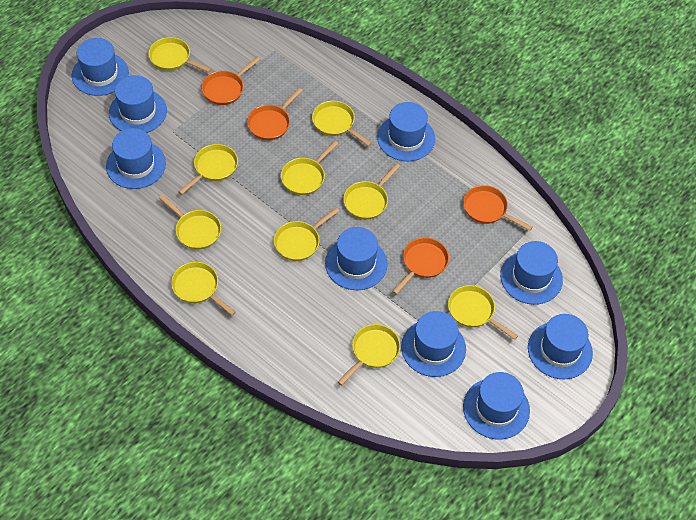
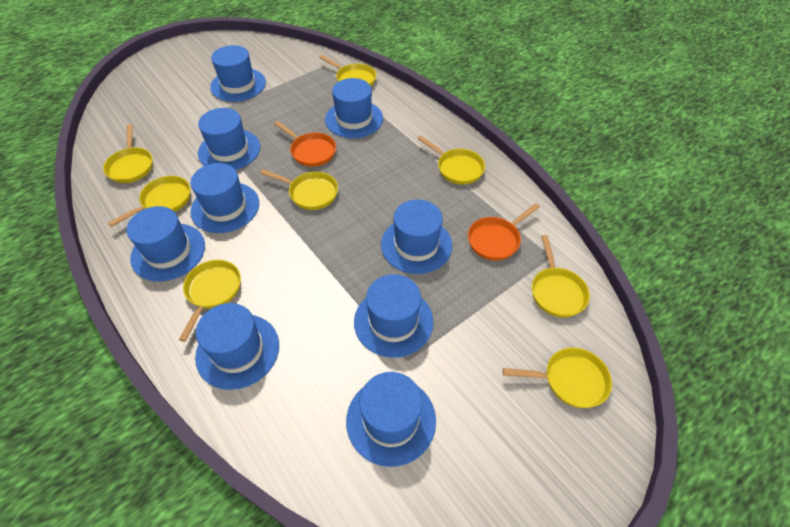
orange pan: 4 -> 2
yellow pan: 10 -> 8

